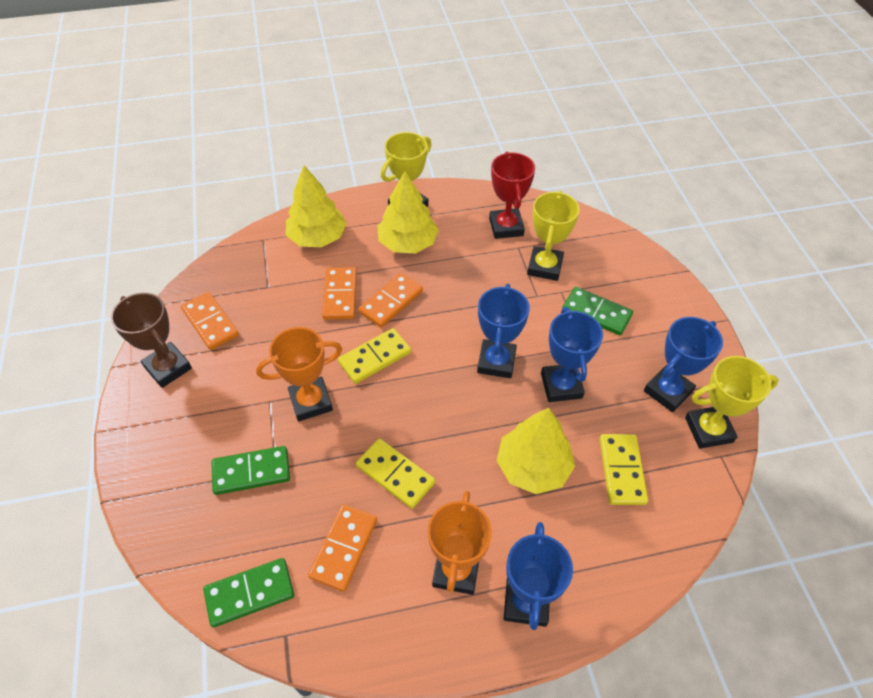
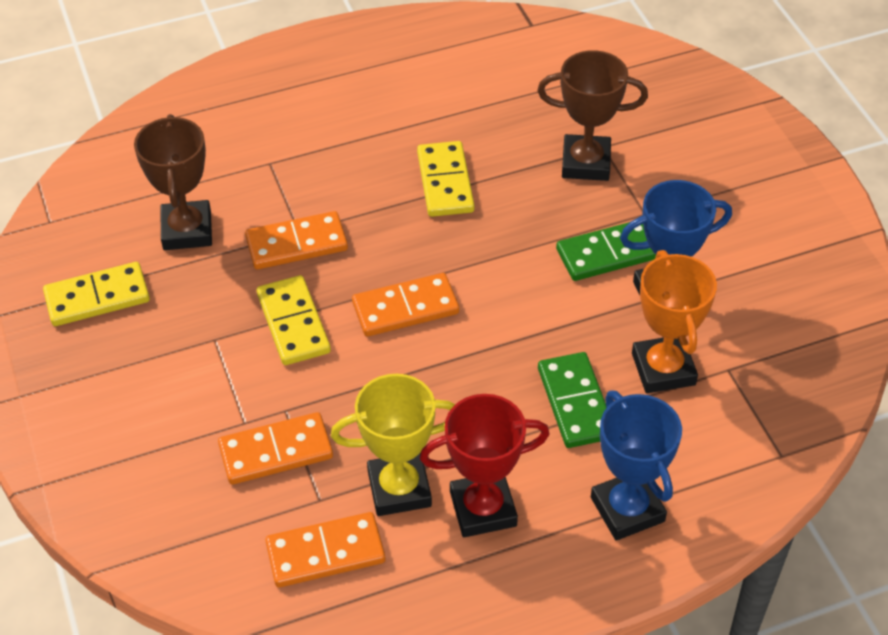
blue trophy: 4 -> 2
brown trophy: 1 -> 2
green domino: 3 -> 2
orange trophy: 2 -> 1
yellow tree: 3 -> 0
yellow trophy: 3 -> 1

